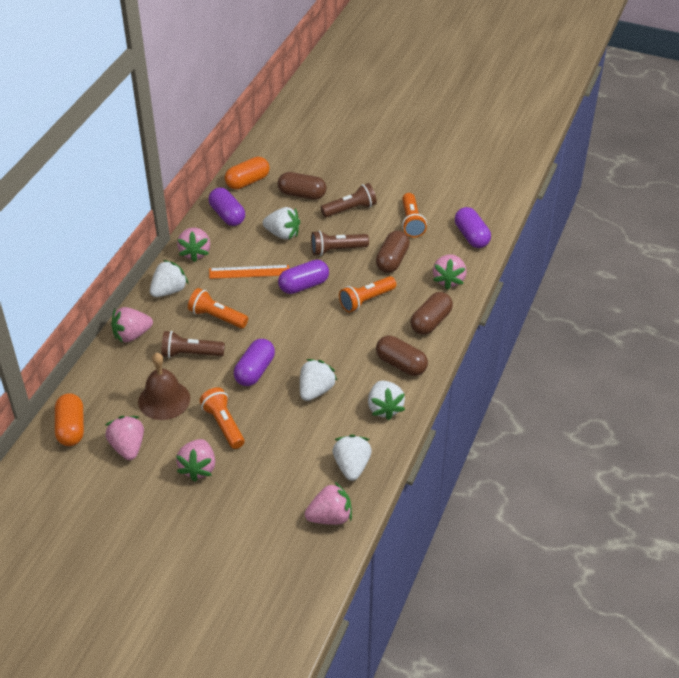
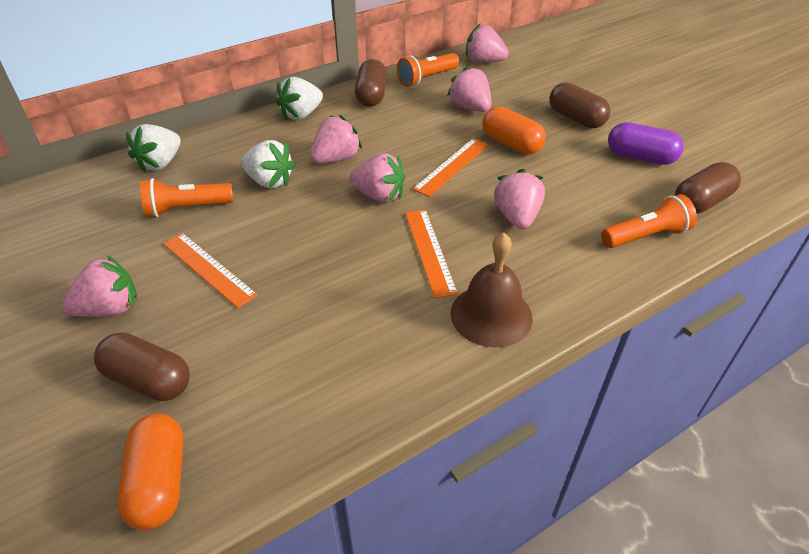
brown flashlight: 3 -> 0
orange flashlight: 4 -> 3
orange ruler: 1 -> 3
purple capsule: 4 -> 1
white strawberry: 5 -> 3

